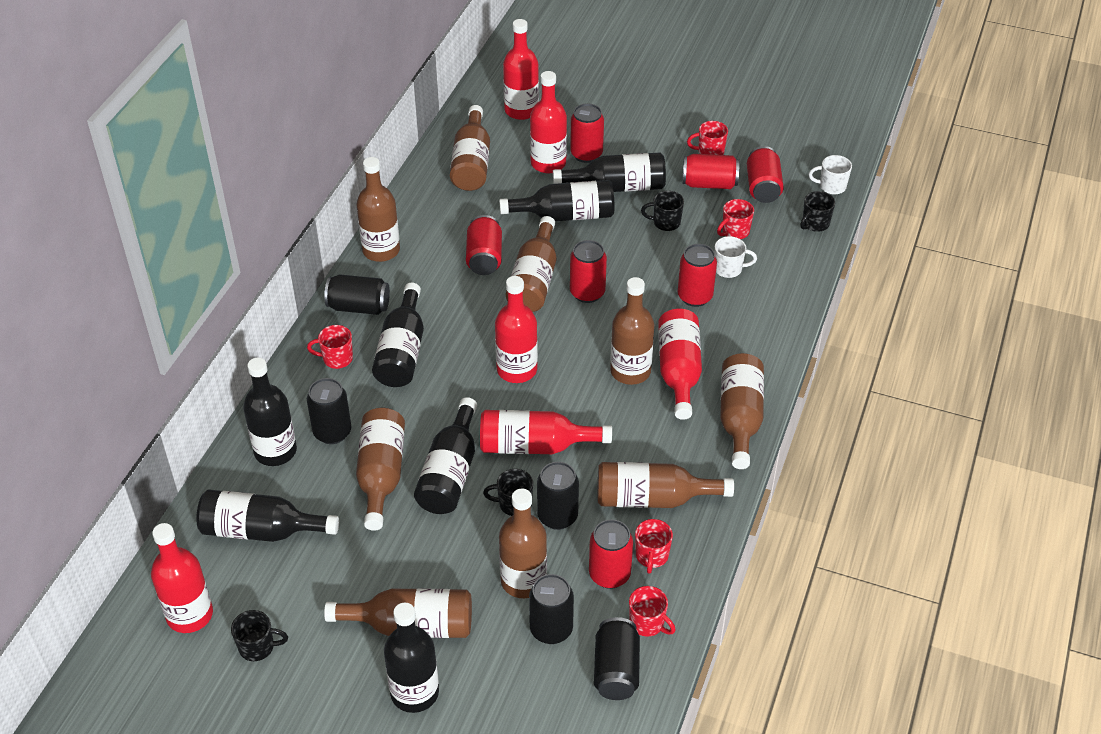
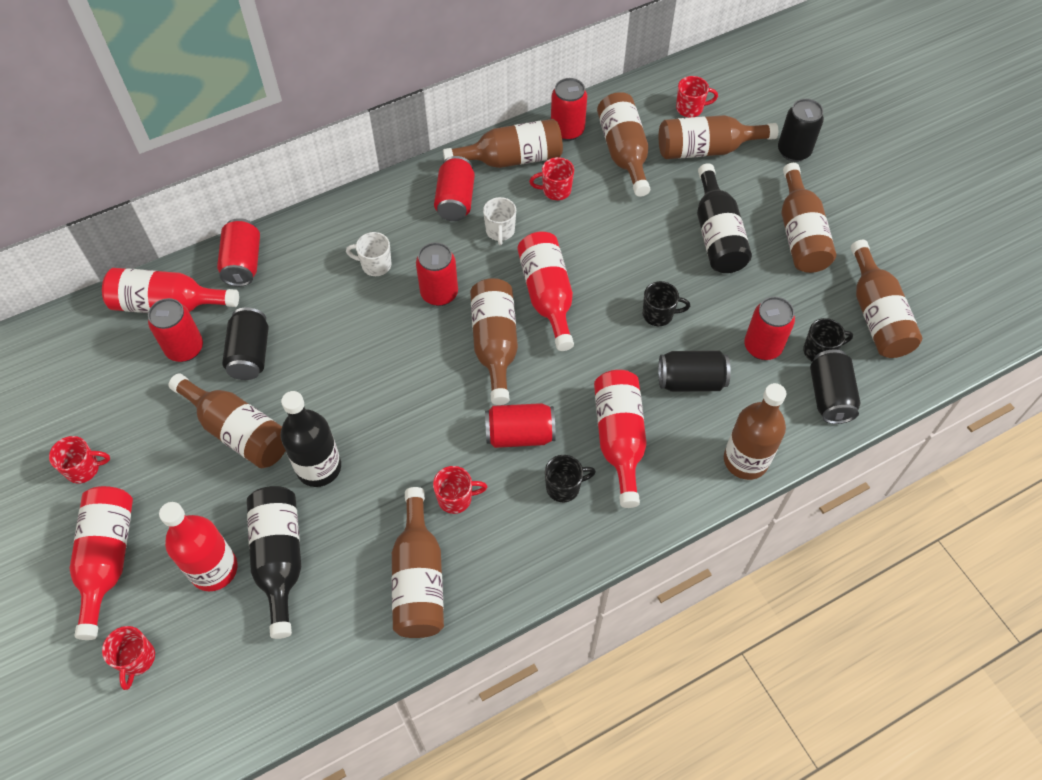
black bottle: 7 -> 3
black can: 5 -> 4
black mug: 4 -> 3
red bottle: 6 -> 5

